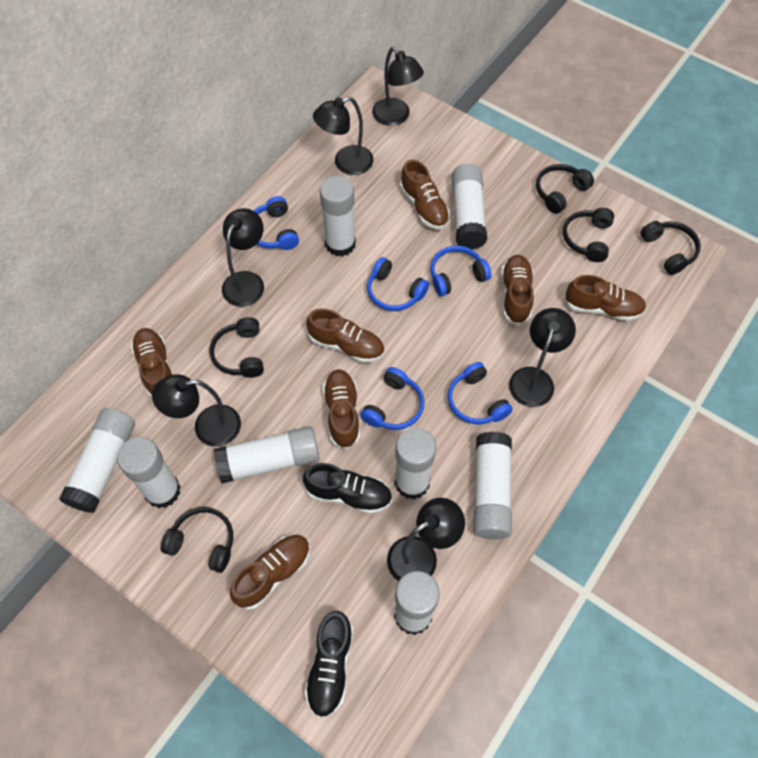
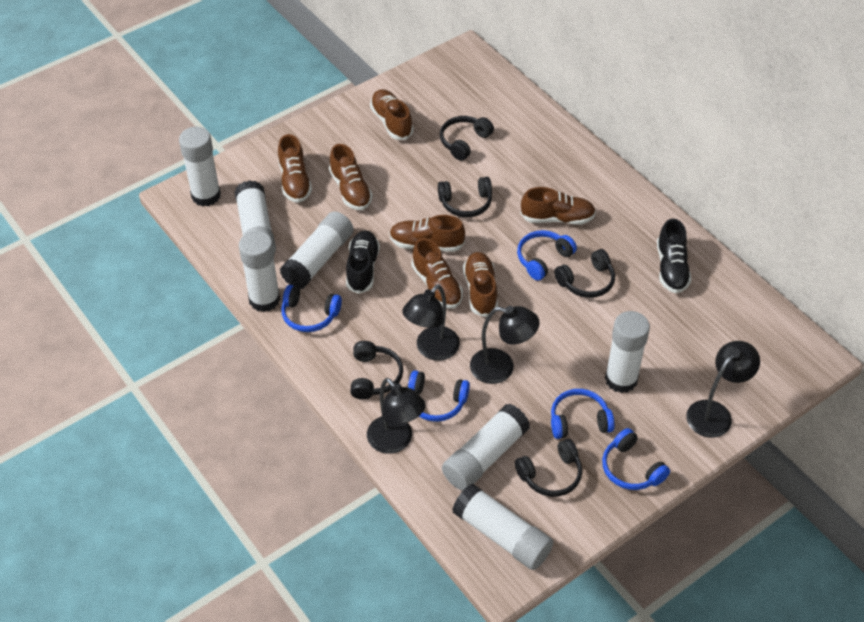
black lamp: 6 -> 4
white glue stick: 8 -> 7

